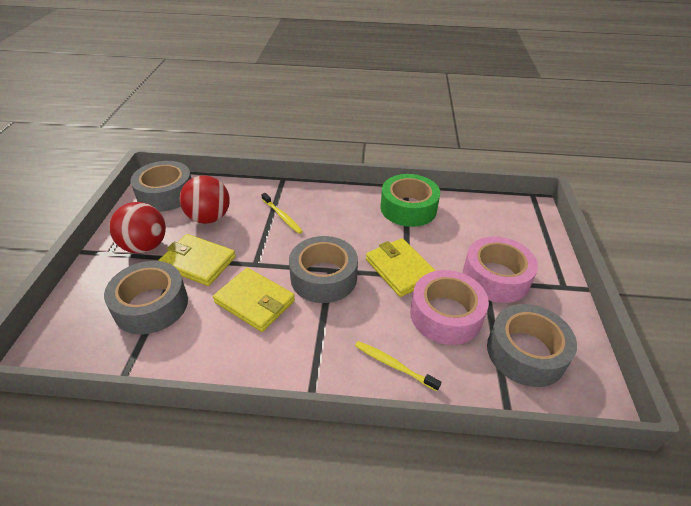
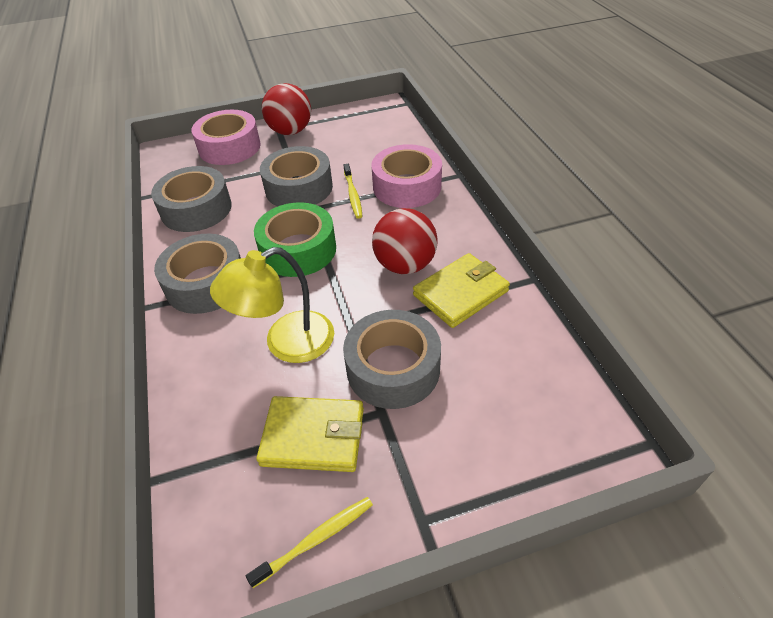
yellow lamp: 0 -> 1
yellow wallet: 3 -> 2

